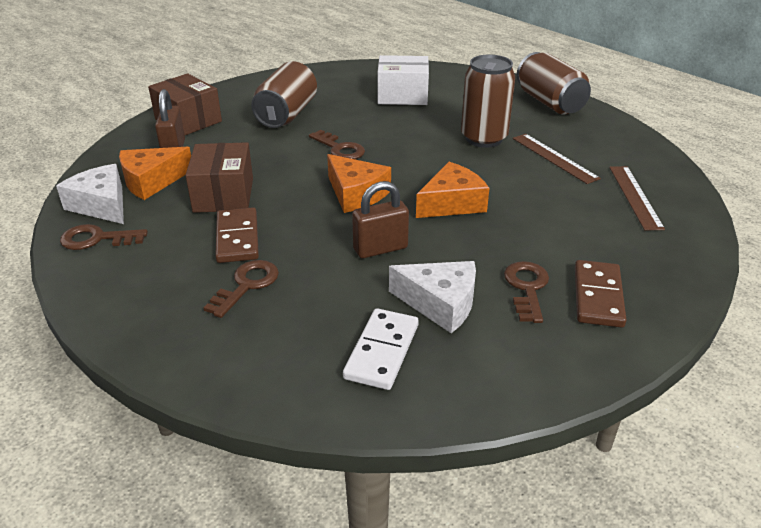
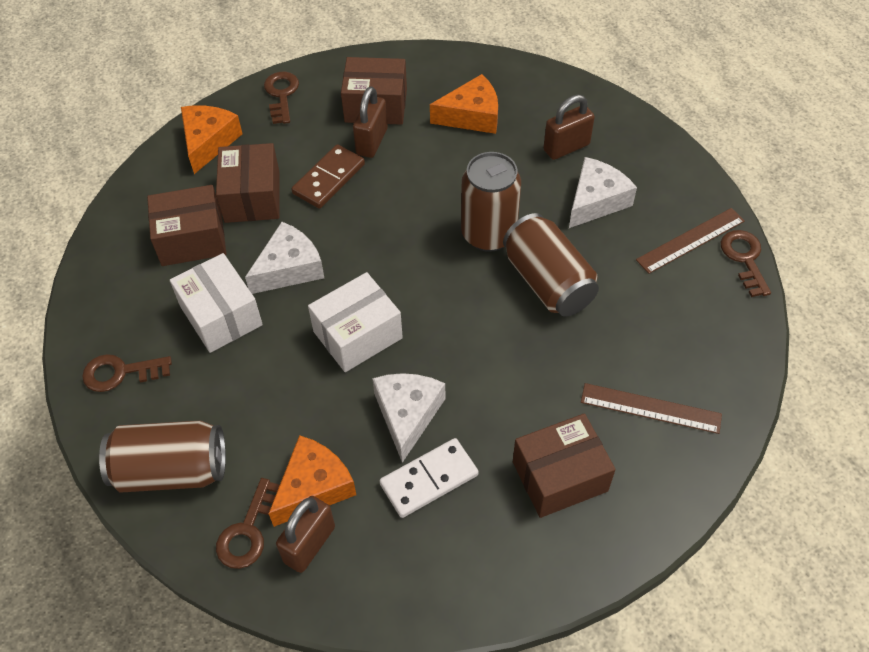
brown box: 2 -> 4
brown domino: 2 -> 1
brown padlock: 2 -> 3
white box: 1 -> 2
white cheese: 2 -> 3

